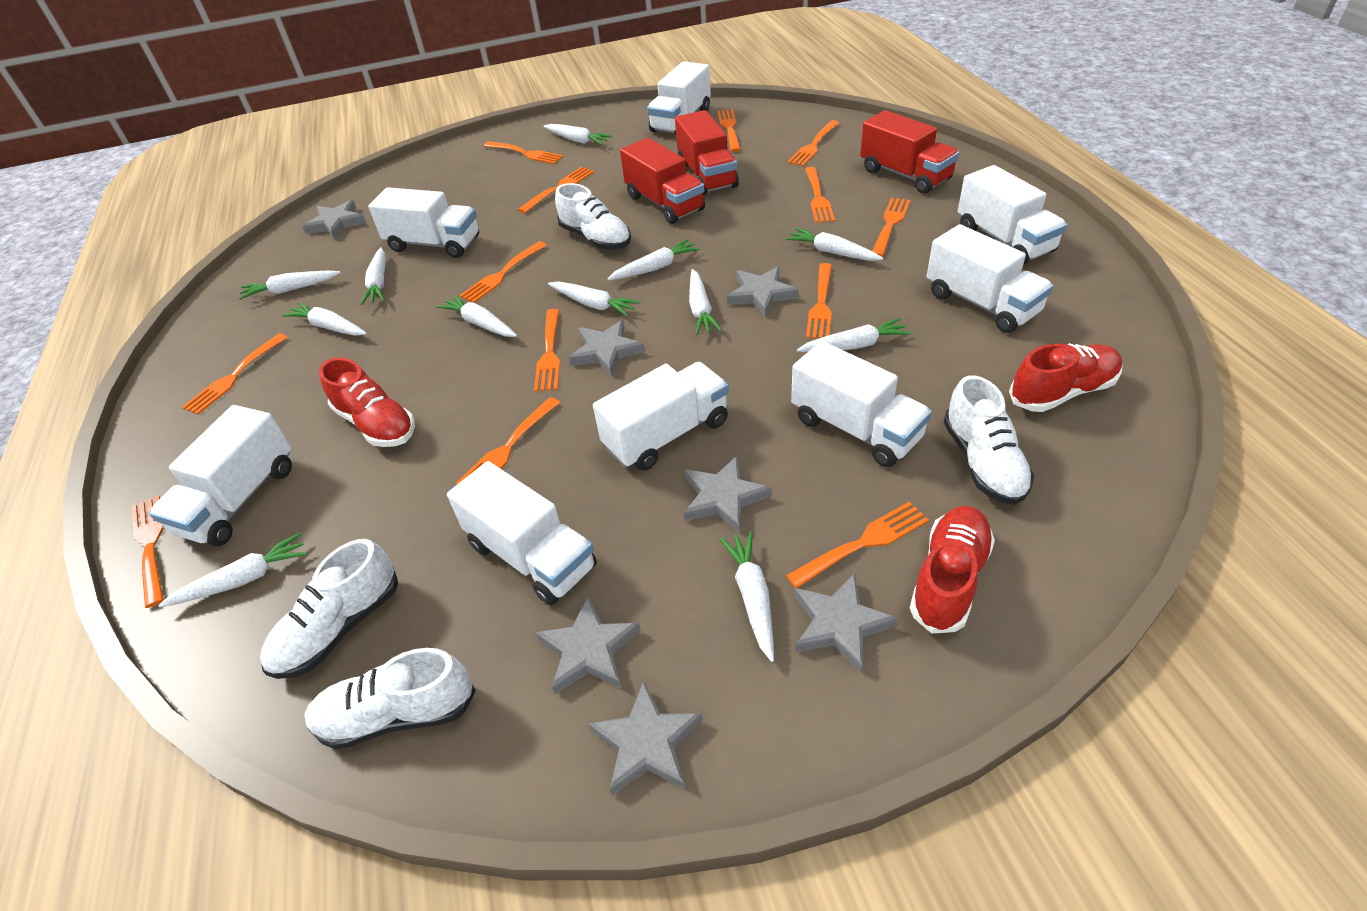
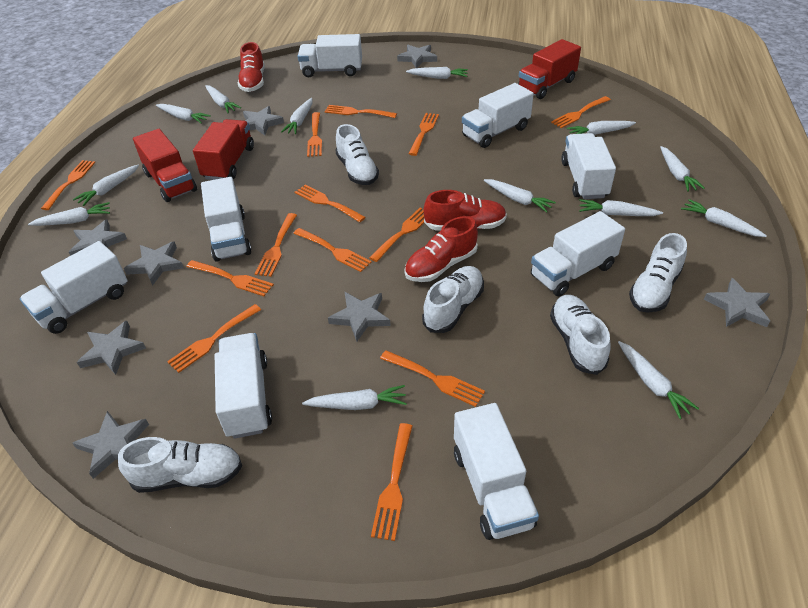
grey star: 7 -> 8
white carrot: 12 -> 13
white shoe: 4 -> 5

